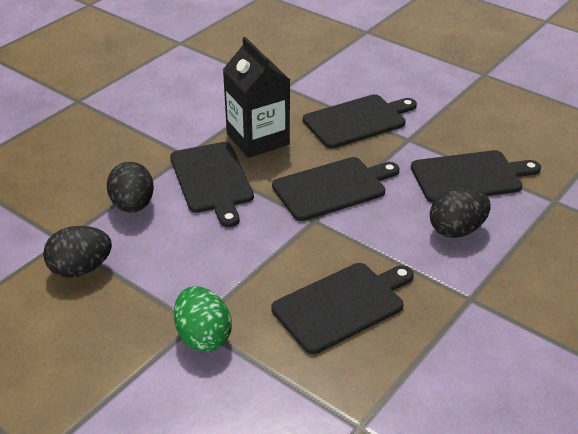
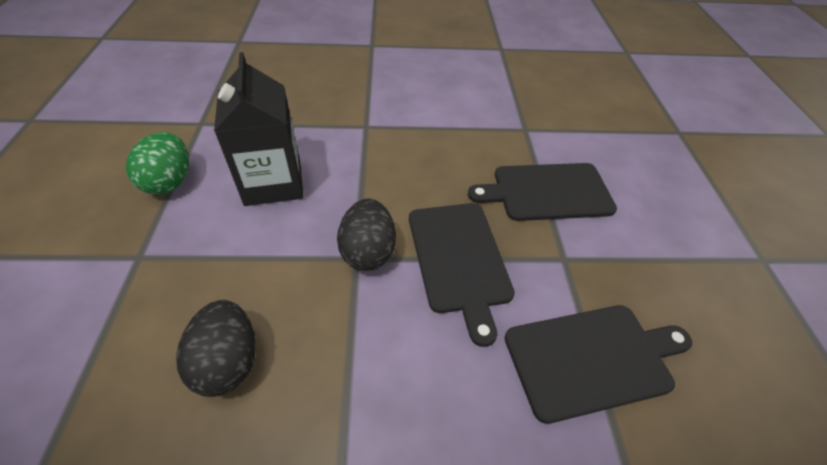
black cutting board: 5 -> 3
black egg: 3 -> 2

